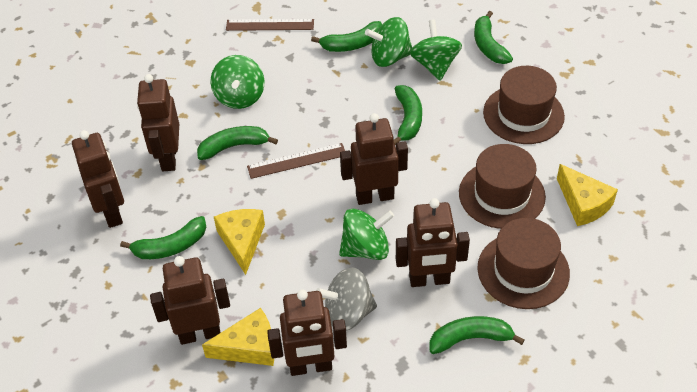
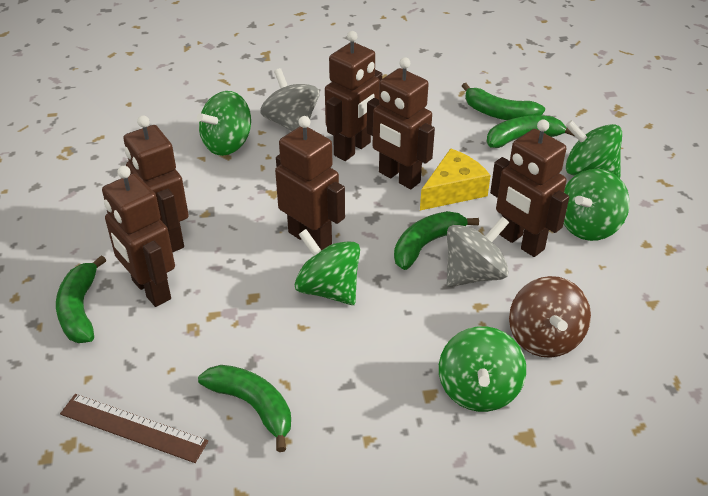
brown hat: 3 -> 0
brown ruler: 2 -> 1
brown spinning top: 0 -> 1
green banana: 6 -> 5
green spinning top: 4 -> 5
grey spinning top: 1 -> 2
yellow cheese: 3 -> 1

